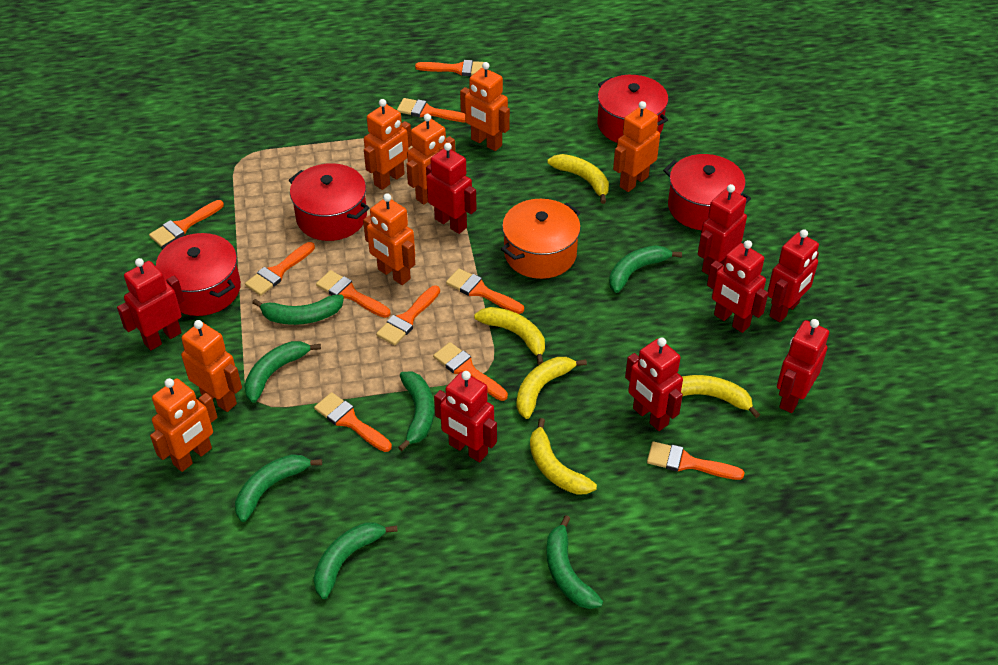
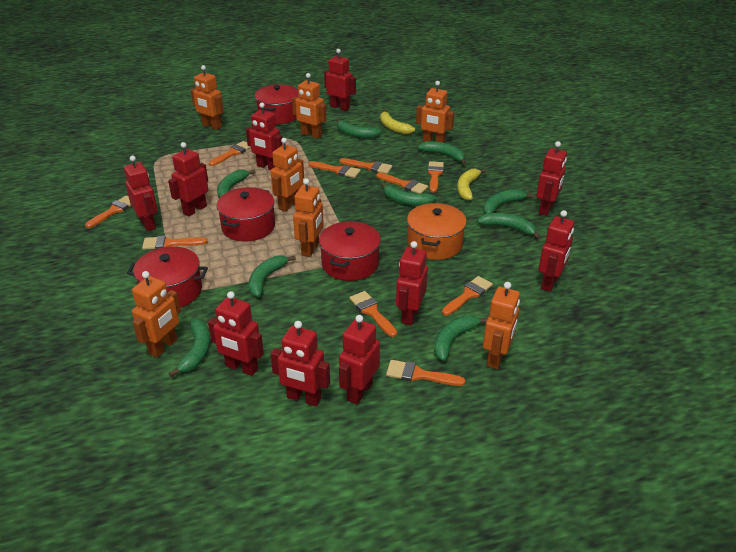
green banana: 7 -> 9
red robot: 8 -> 10
yellow banana: 5 -> 2

